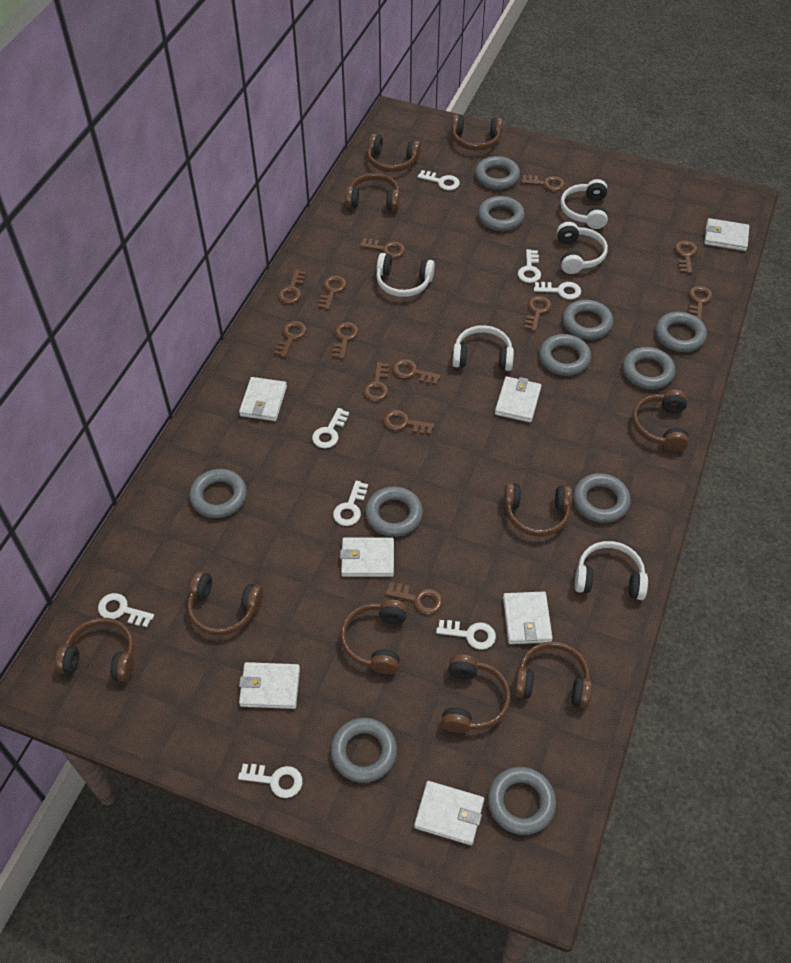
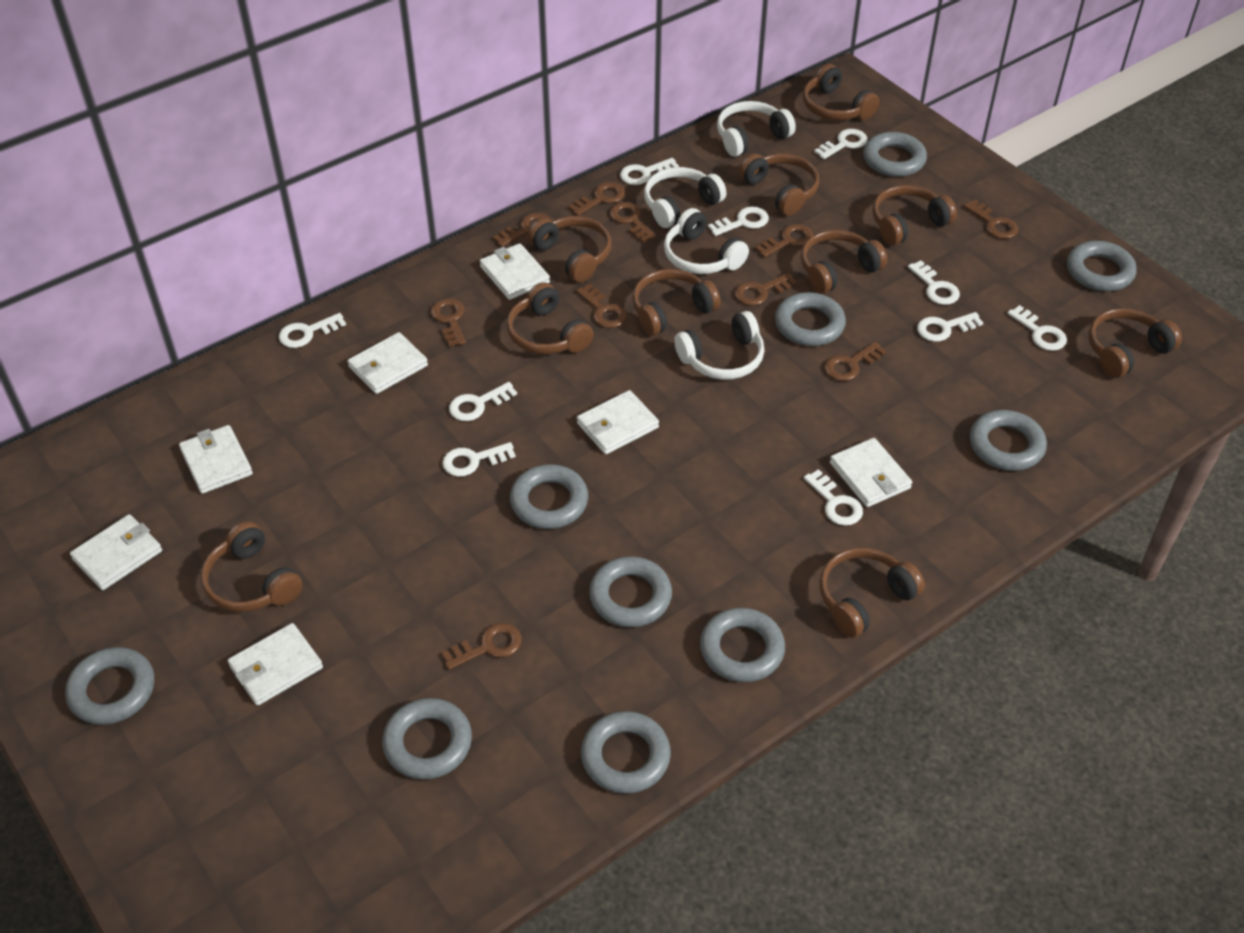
brown key: 13 -> 10
grey ring: 11 -> 10
white headphones: 5 -> 4
white key: 8 -> 10

